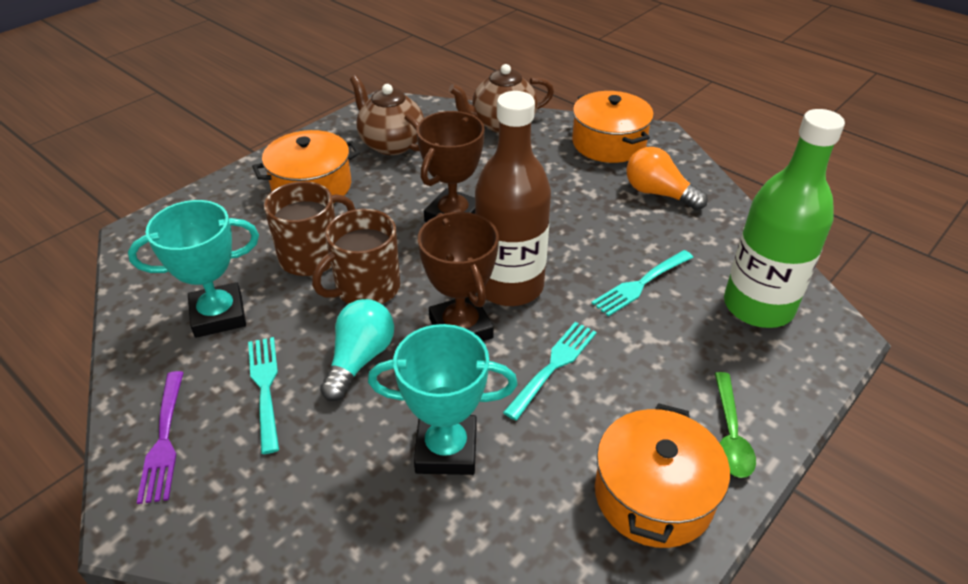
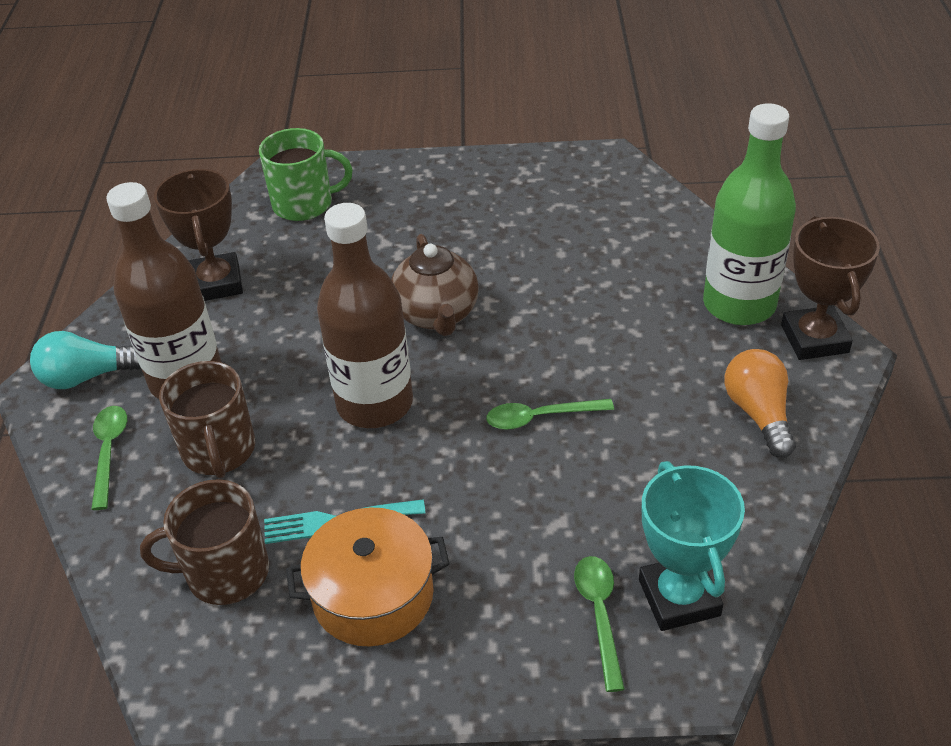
brown bottle: 1 -> 2
brown teapot: 2 -> 1
green mug: 0 -> 1
green spoon: 1 -> 3
orange pot: 3 -> 1
purple fork: 1 -> 0
turquoise fork: 3 -> 1
turquoise trophy: 2 -> 1

